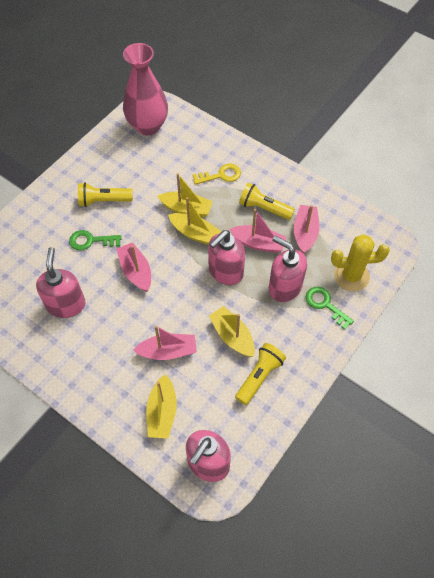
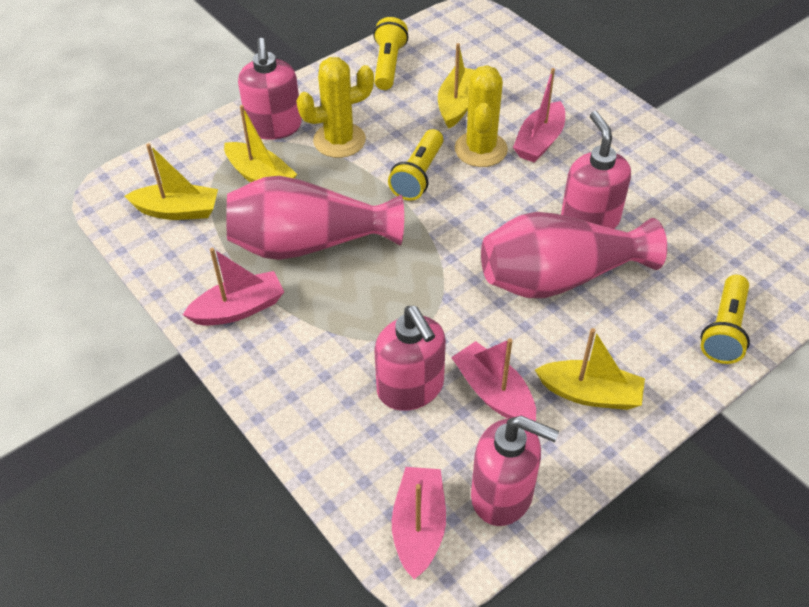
green key: 2 -> 0
pink vase: 1 -> 2
yellow cactus: 1 -> 2
yellow key: 1 -> 0

